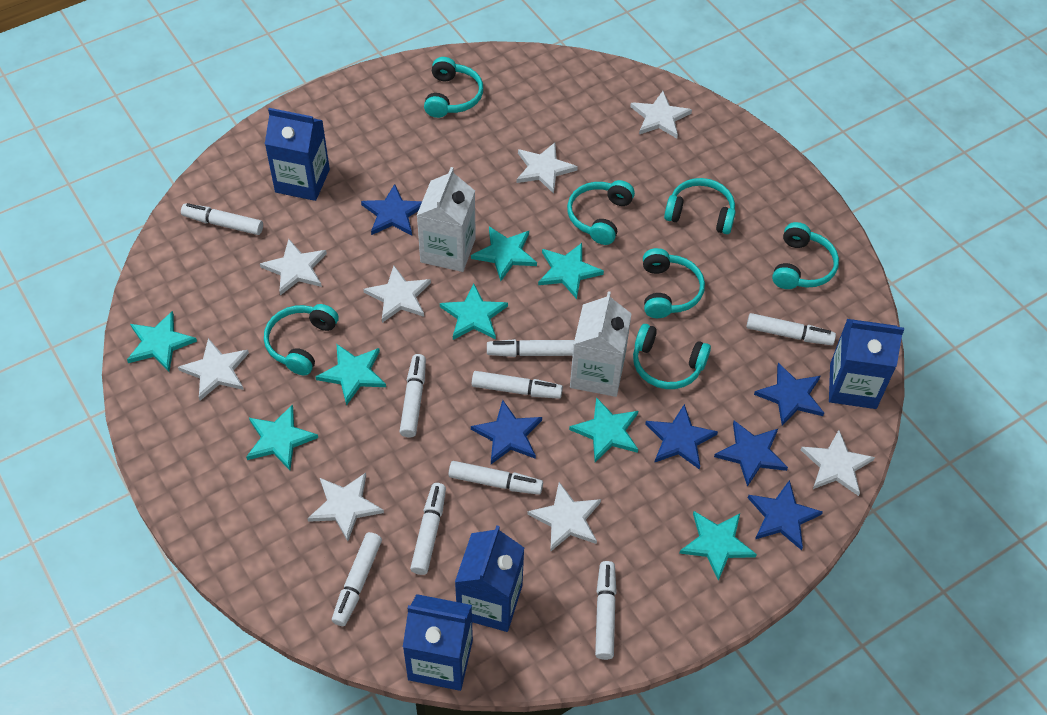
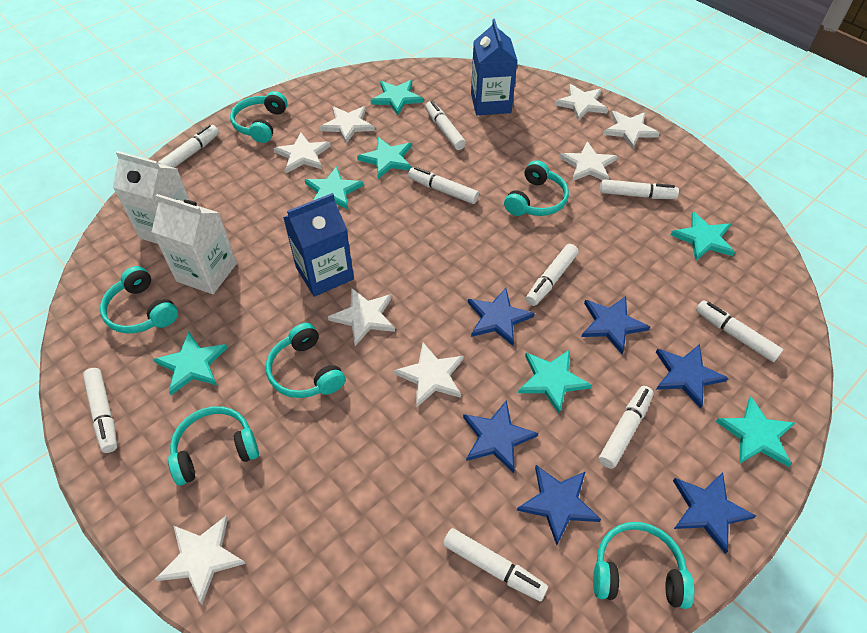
blue carton: 4 -> 2
turquoise headphones: 7 -> 6
turquoise star: 8 -> 7

